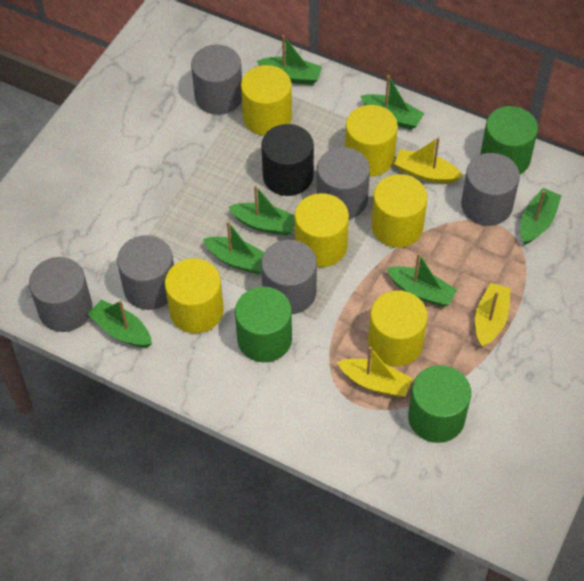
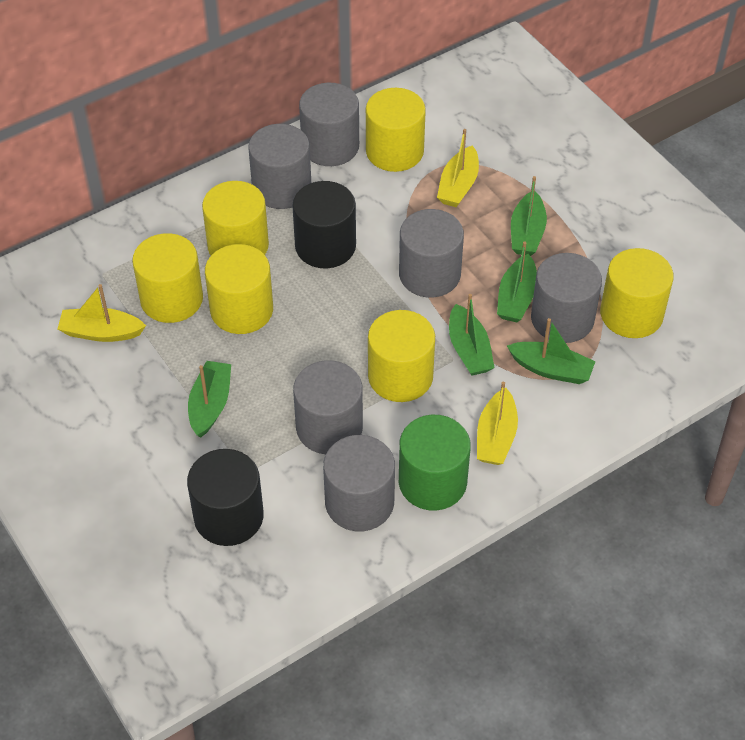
black cylinder: 1 -> 2
green boat: 7 -> 5
green cylinder: 3 -> 1

